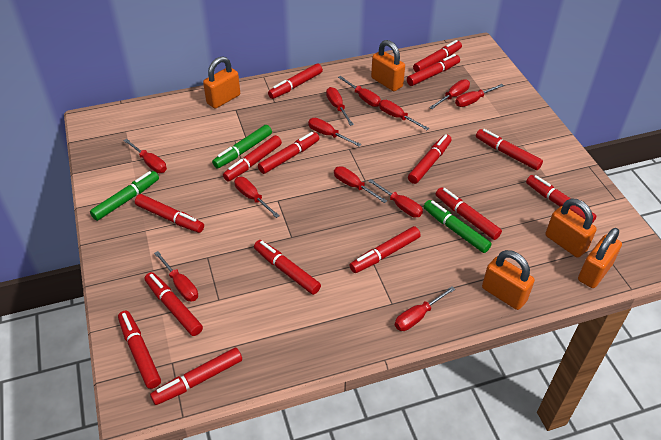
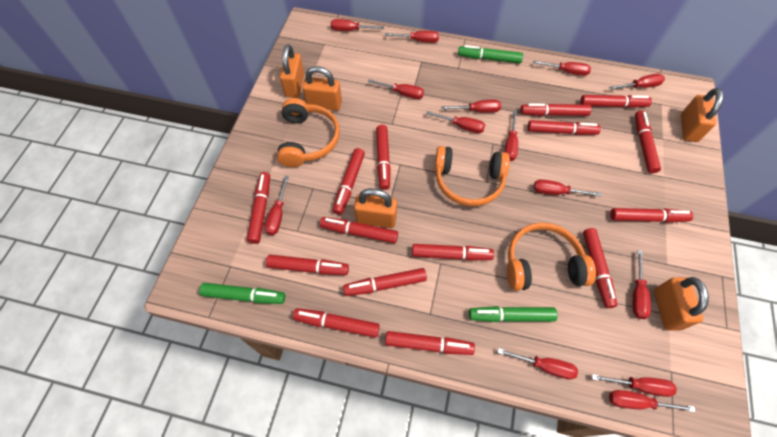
orange headphones: 0 -> 3
red screwdriver: 12 -> 14

